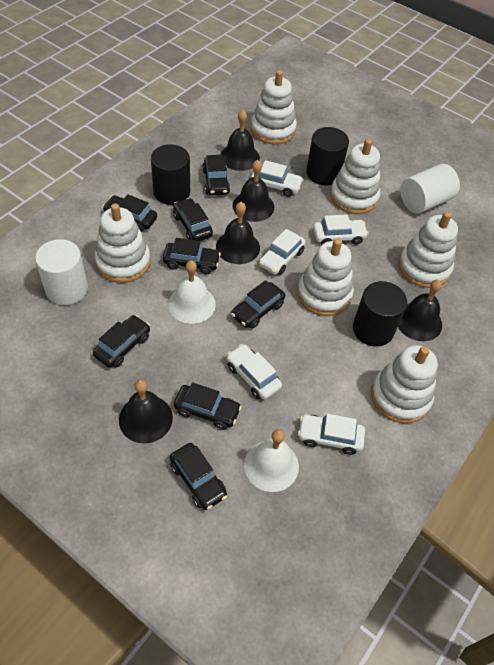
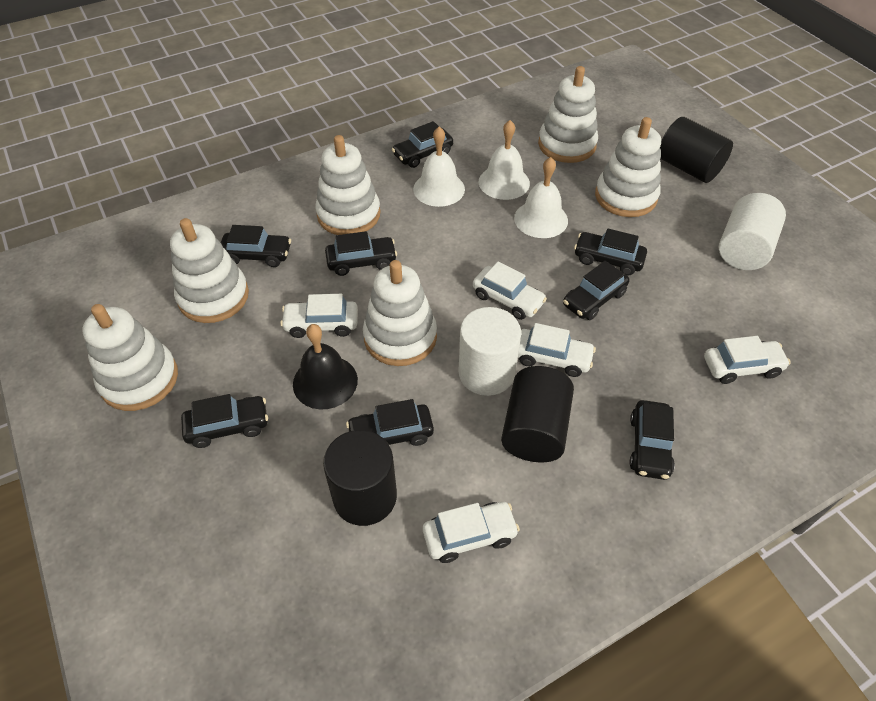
black bell: 5 -> 1
white bell: 2 -> 3

